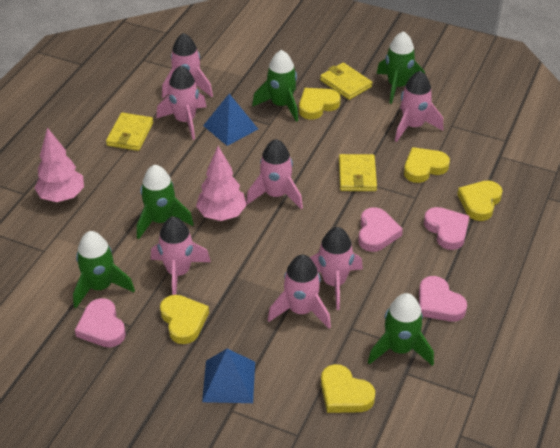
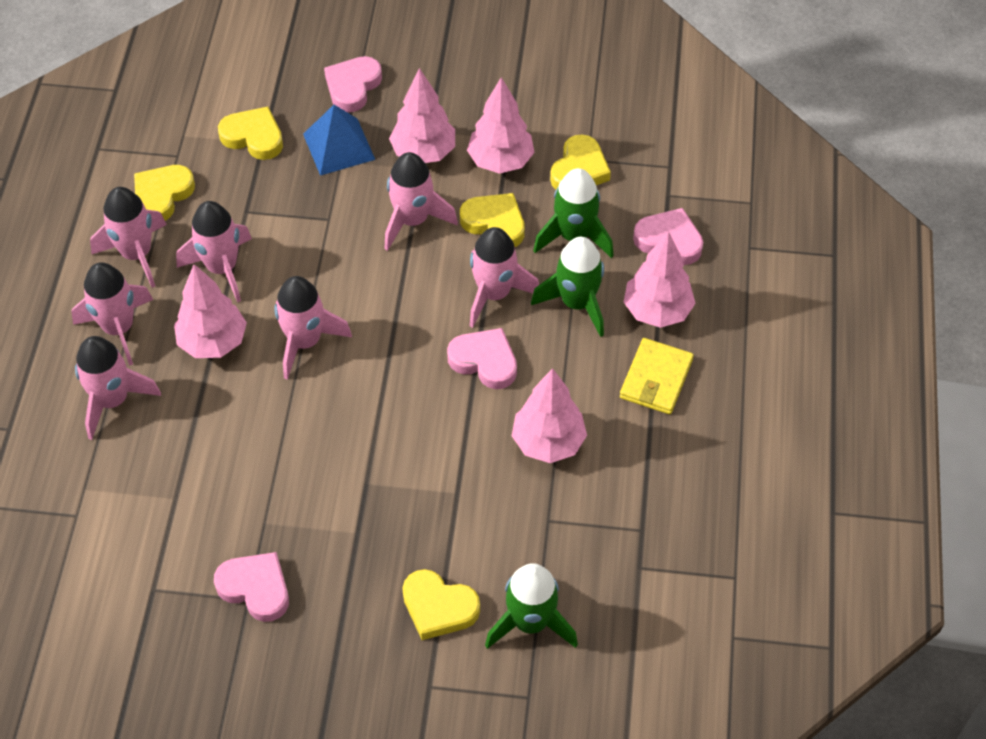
blue pyramid: 2 -> 1
green rocket: 5 -> 3
pink tree: 2 -> 5
yellow wallet: 3 -> 1

